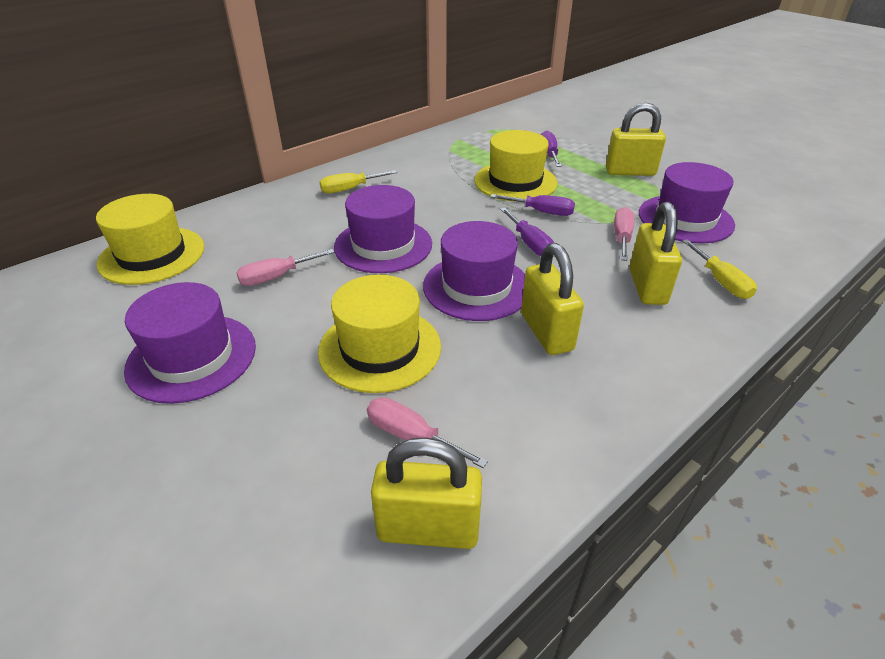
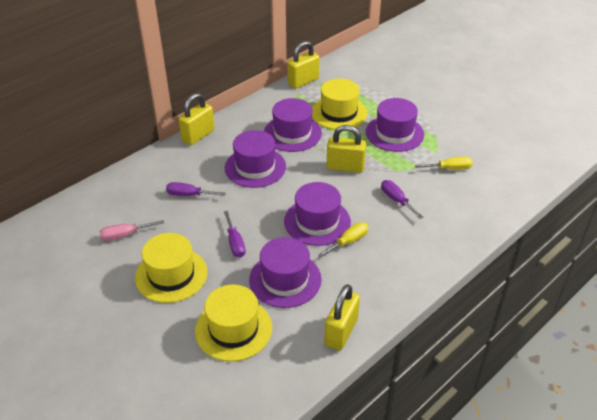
pink screwdriver: 3 -> 1
purple hat: 4 -> 5

